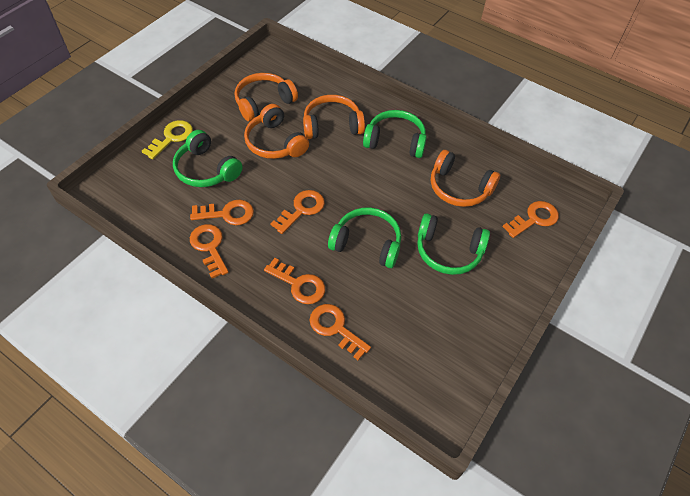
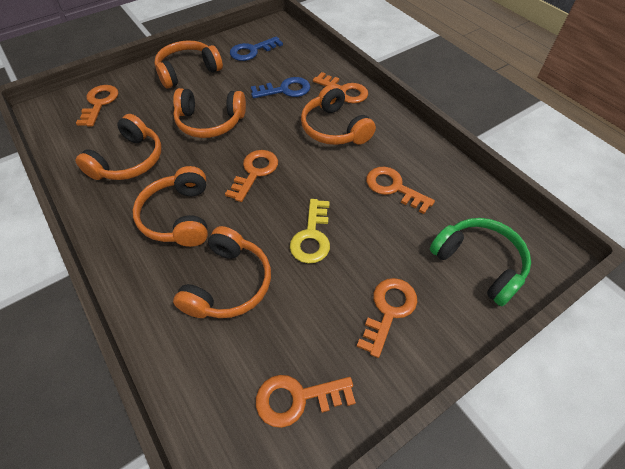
blue key: 0 -> 2
green headphones: 4 -> 1
orange headphones: 4 -> 6

